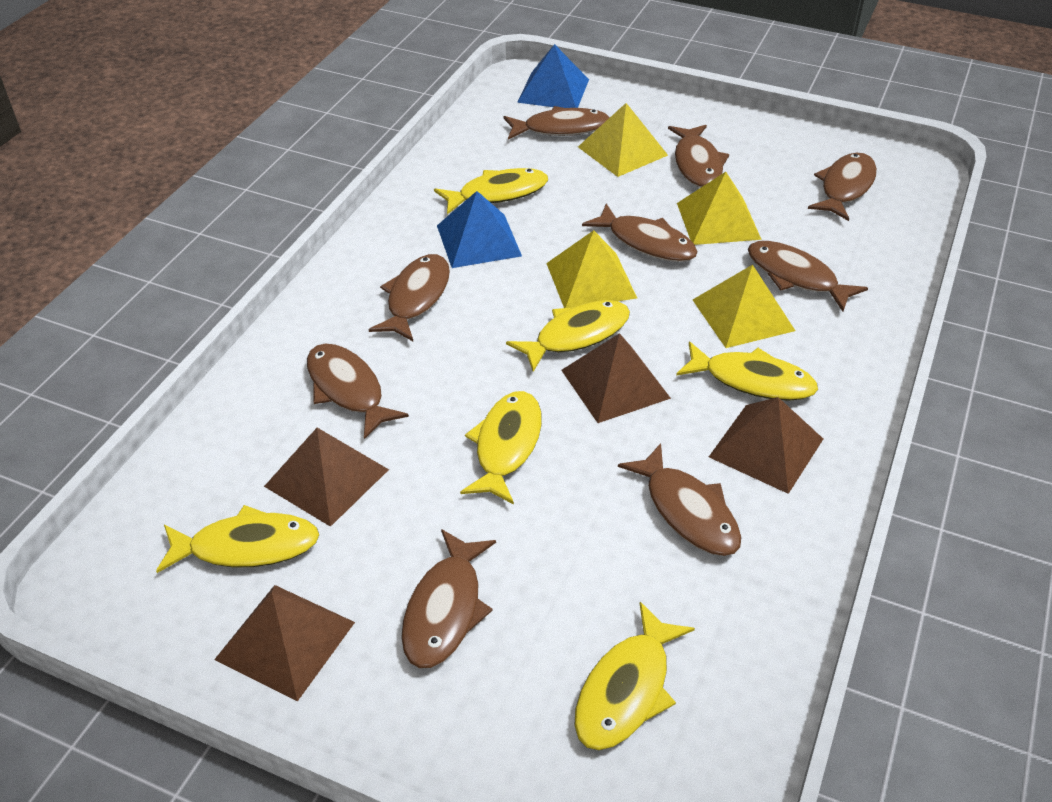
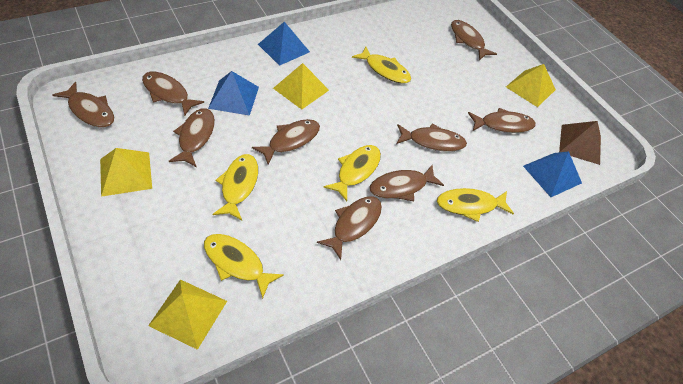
blue pyramid: 2 -> 3
brown pyramid: 4 -> 1
yellow fish: 6 -> 5

